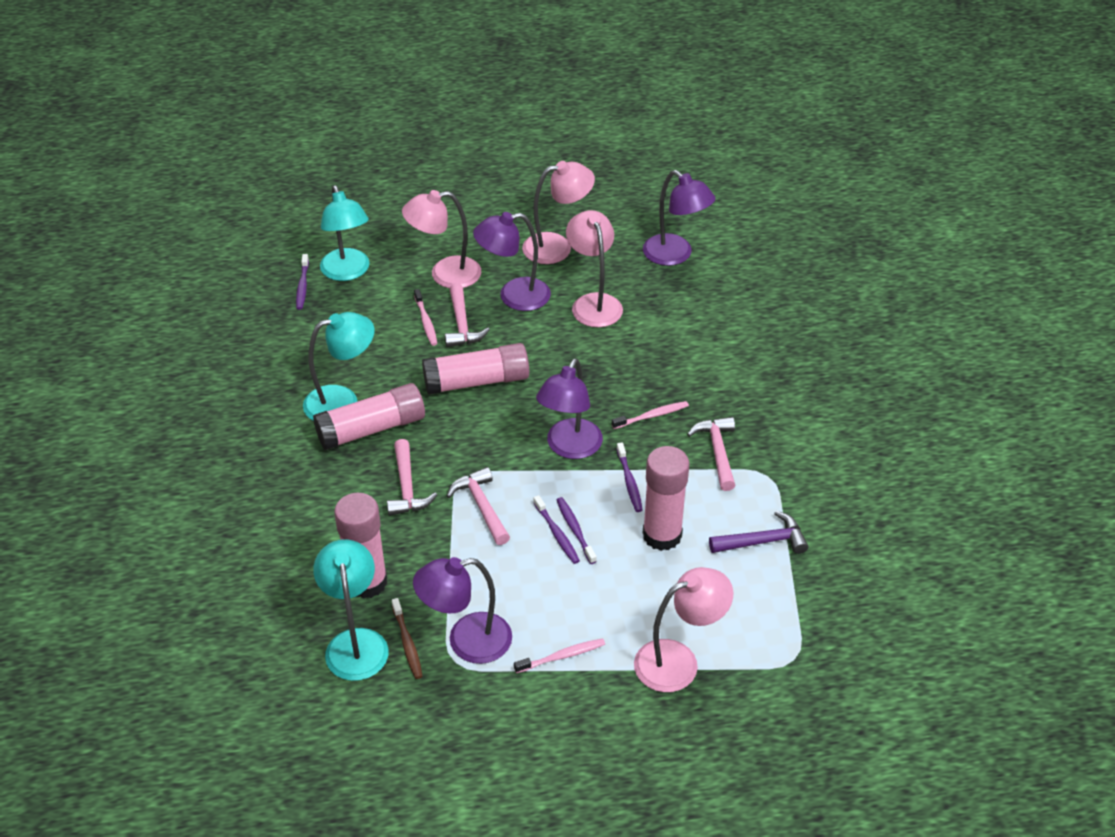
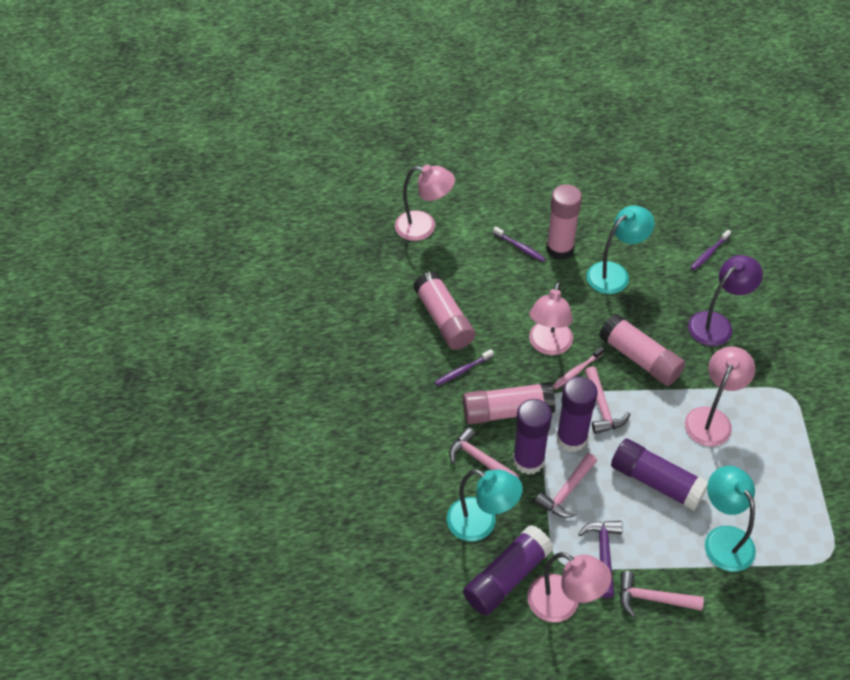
brown toothbrush: 1 -> 0
pink toothbrush: 3 -> 1
purple glue stick: 0 -> 4
purple lamp: 4 -> 1
purple toothbrush: 4 -> 3

